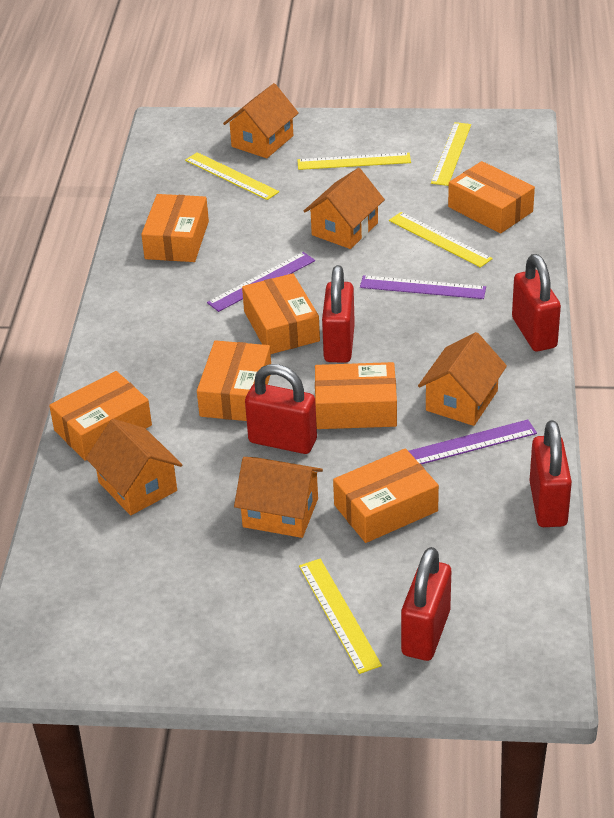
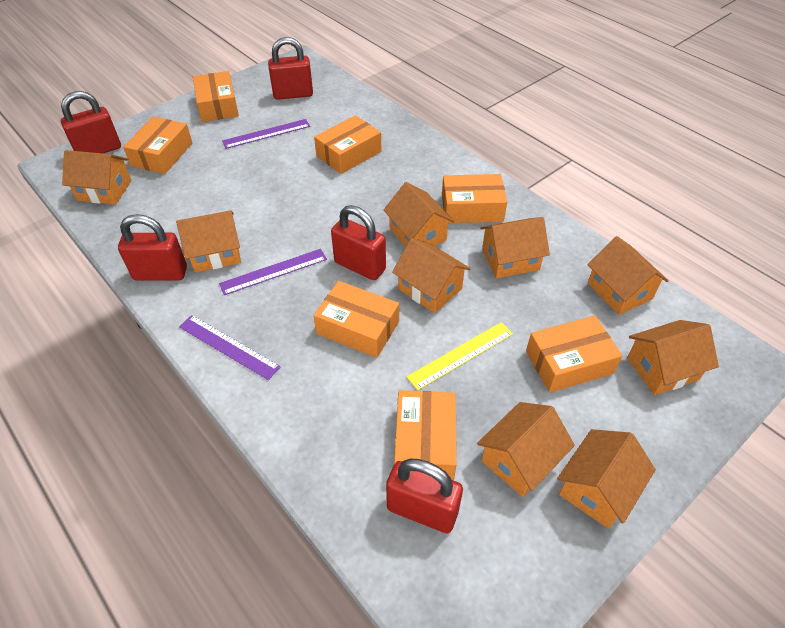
orange house: 5 -> 9
yellow ruler: 5 -> 1

